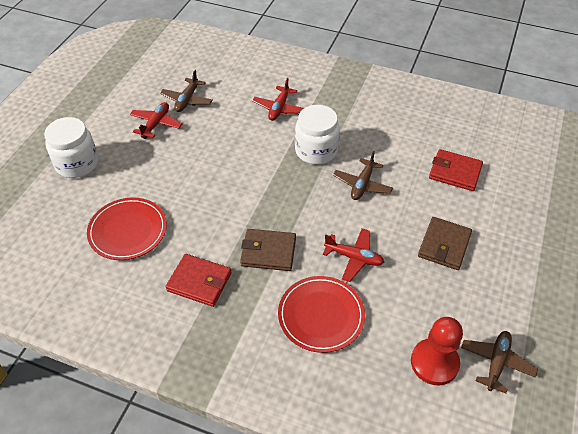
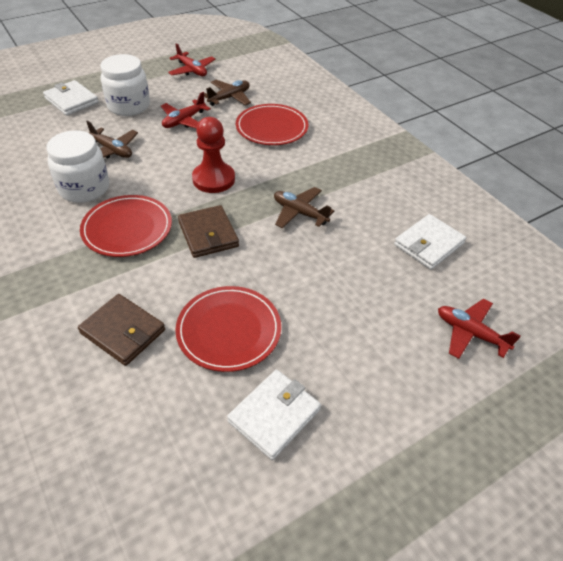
red plate: 2 -> 3
red wallet: 2 -> 0
white wallet: 0 -> 3

